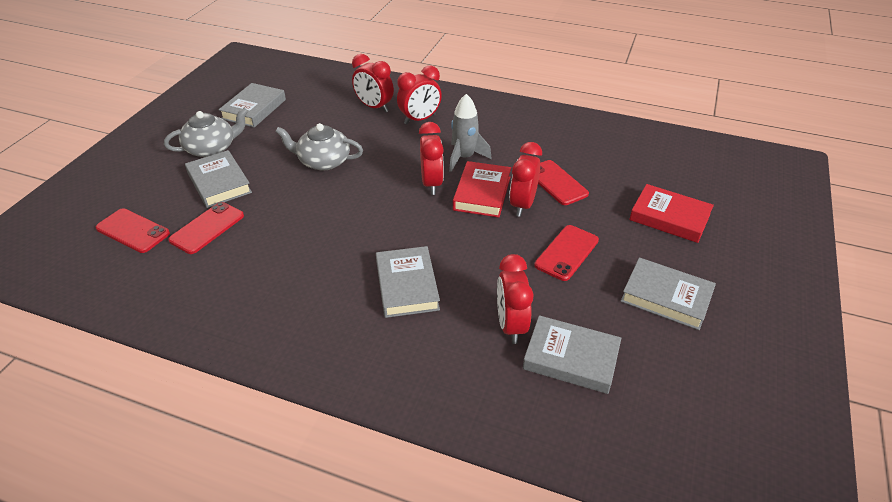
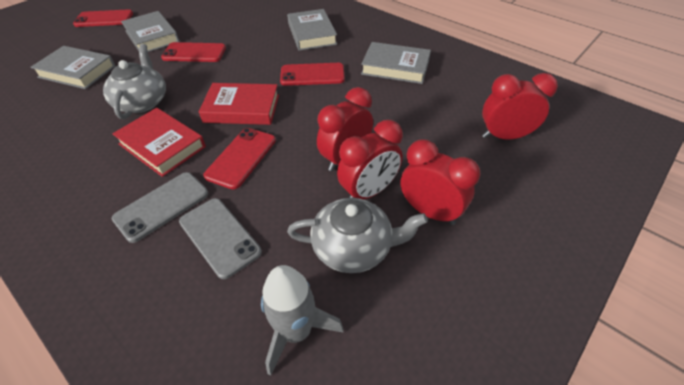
grey book: 5 -> 4
grey phone: 0 -> 2
red clock: 5 -> 4

